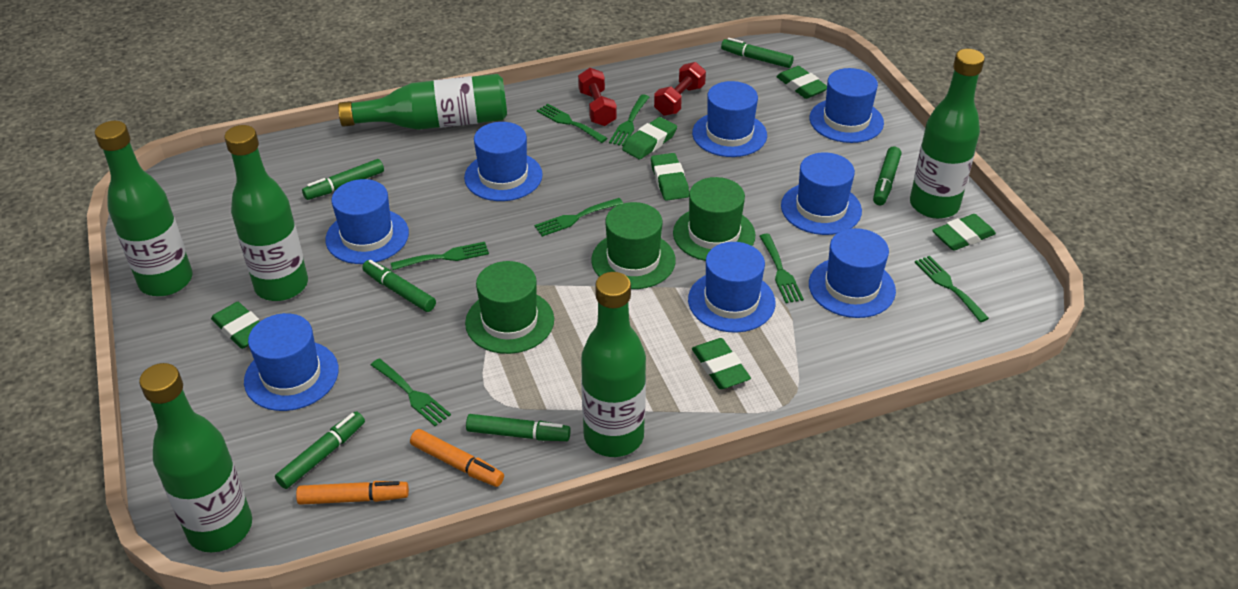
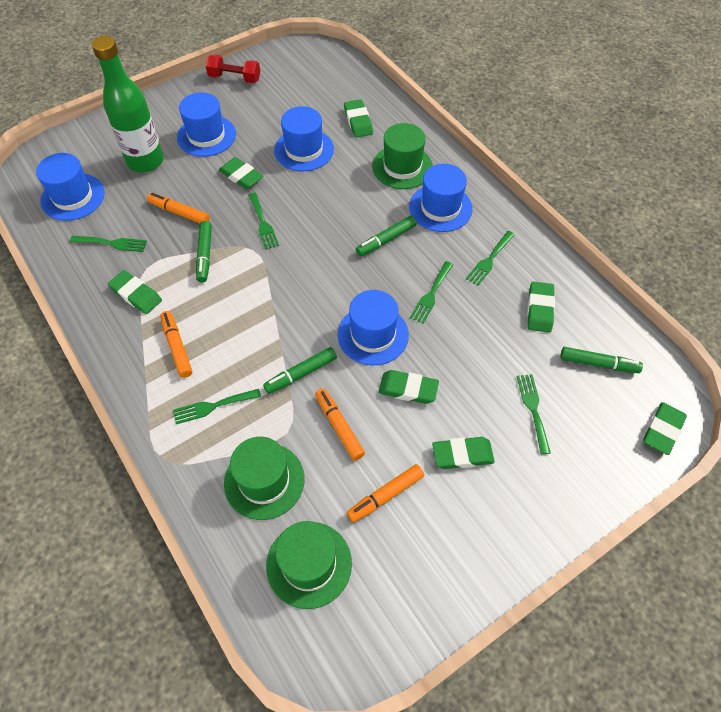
blue hat: 8 -> 5
green bottle: 6 -> 1
green eraser: 6 -> 7
green fork: 7 -> 6
green marker: 6 -> 4
orange marker: 2 -> 4
red dumbbell: 2 -> 1

